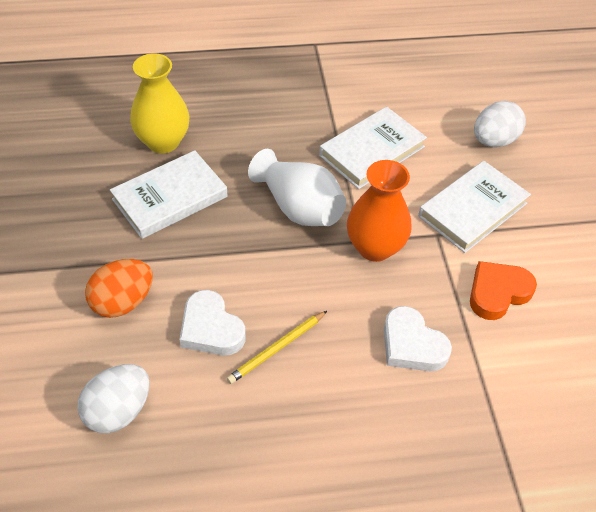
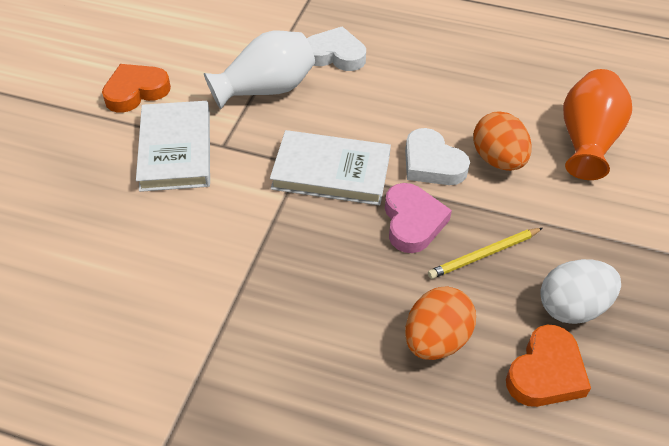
orange egg: 1 -> 2
orange heart: 1 -> 2
pink heart: 0 -> 1
white book: 3 -> 2
white egg: 2 -> 1
yellow vase: 1 -> 0

